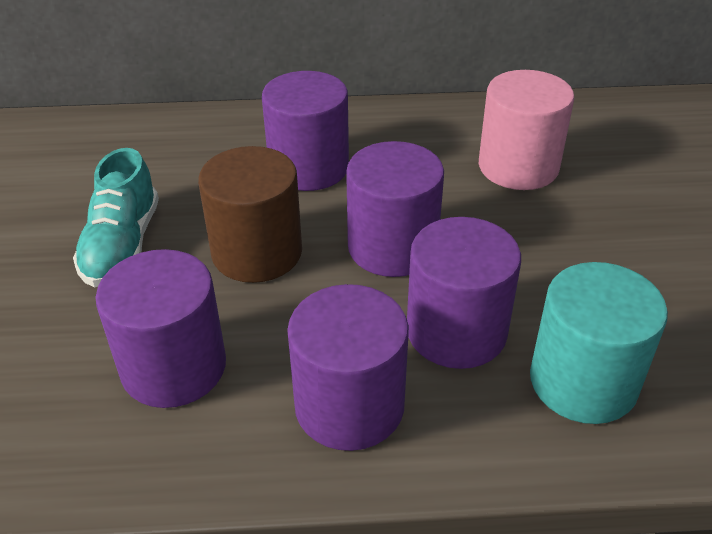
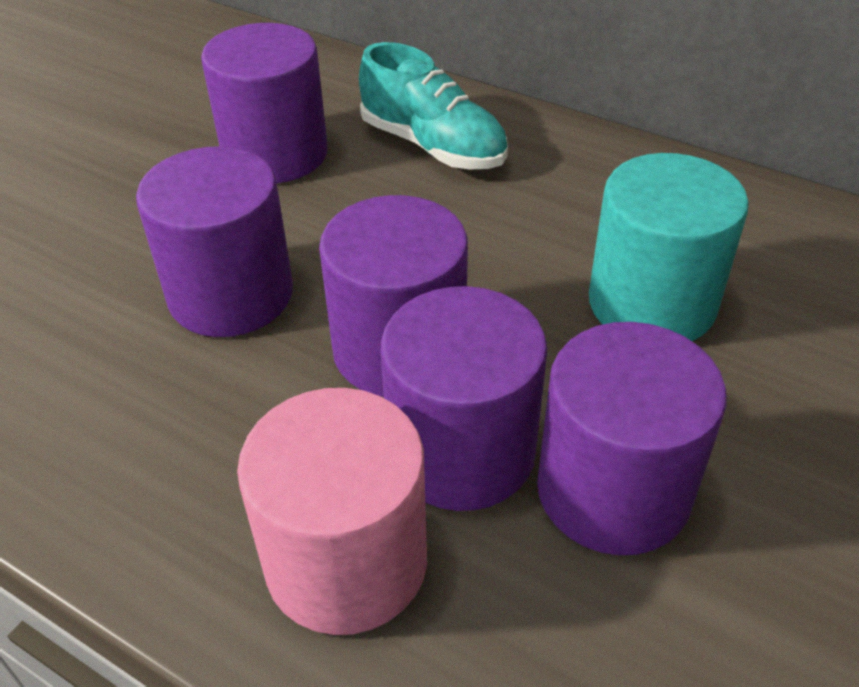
brown cylinder: 1 -> 0

